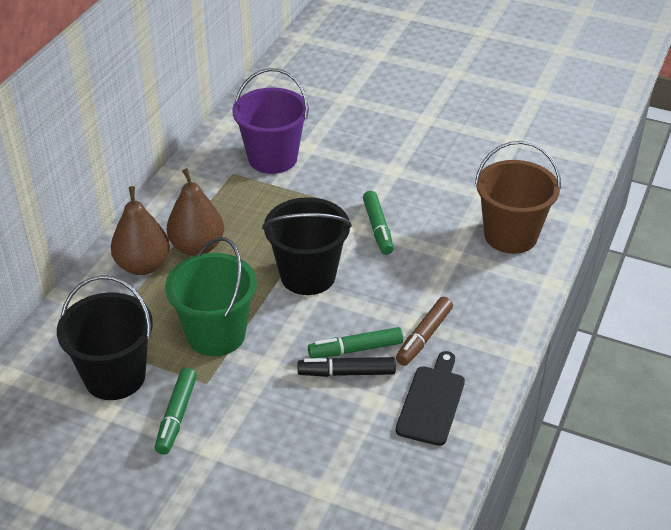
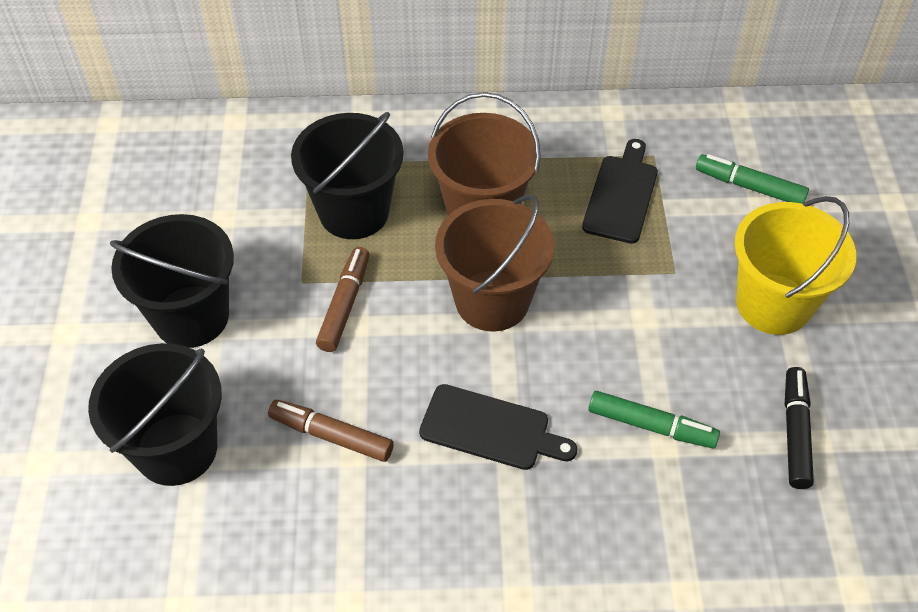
black bucket: 2 -> 3
black cutting board: 1 -> 2
brown bucket: 1 -> 2
brown marker: 1 -> 2
brown pear: 2 -> 0
green bucket: 1 -> 0
green marker: 3 -> 2
purple bucket: 1 -> 0
yellow bucket: 0 -> 1

